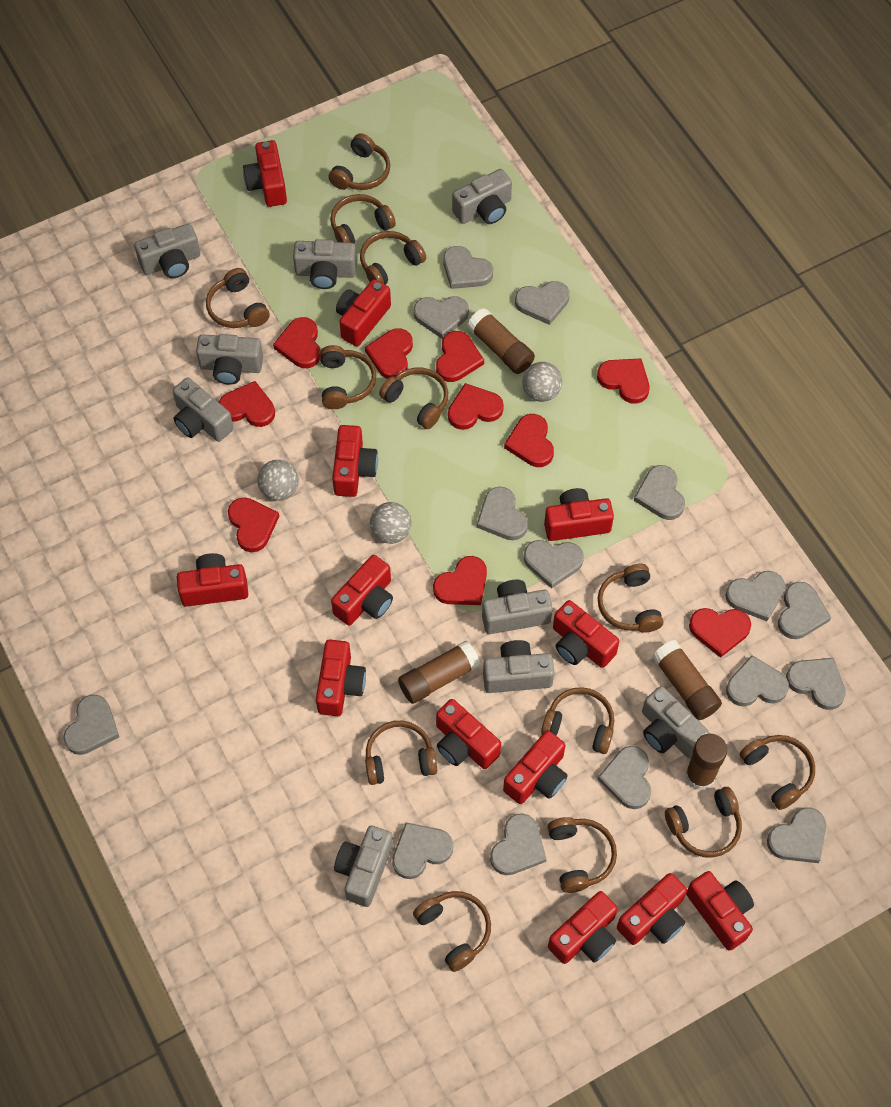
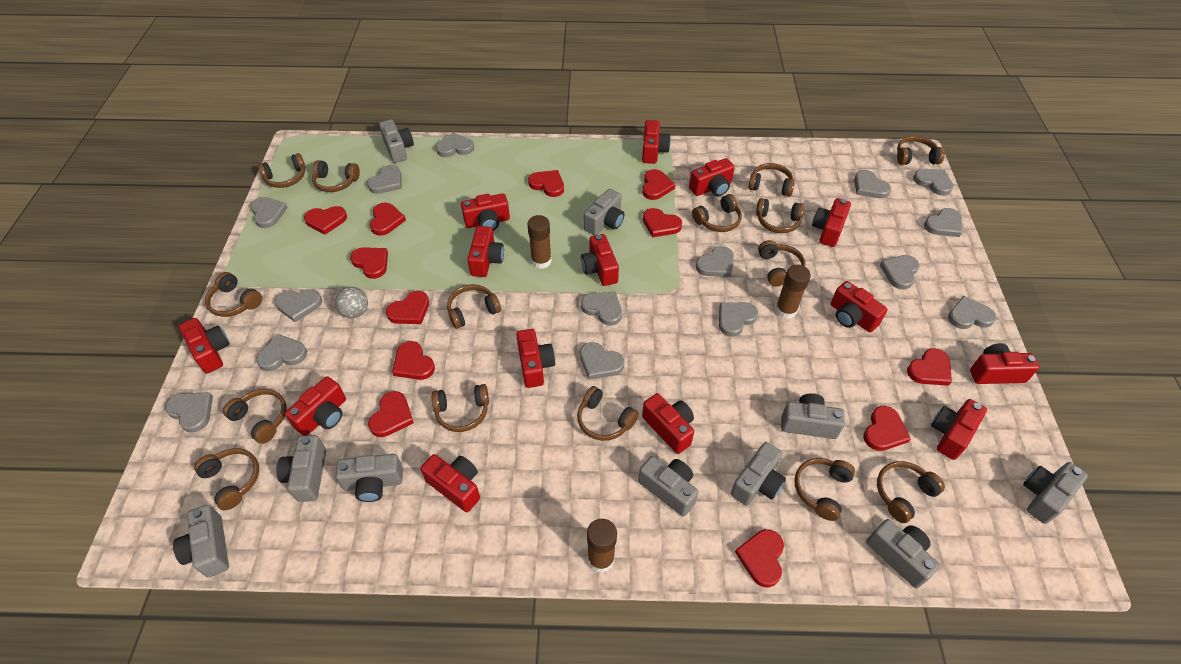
brown glue stick: 4 -> 3
brown headphones: 13 -> 15
grey ball: 3 -> 1
grey camera: 9 -> 10
red camera: 13 -> 14
red heart: 10 -> 12

